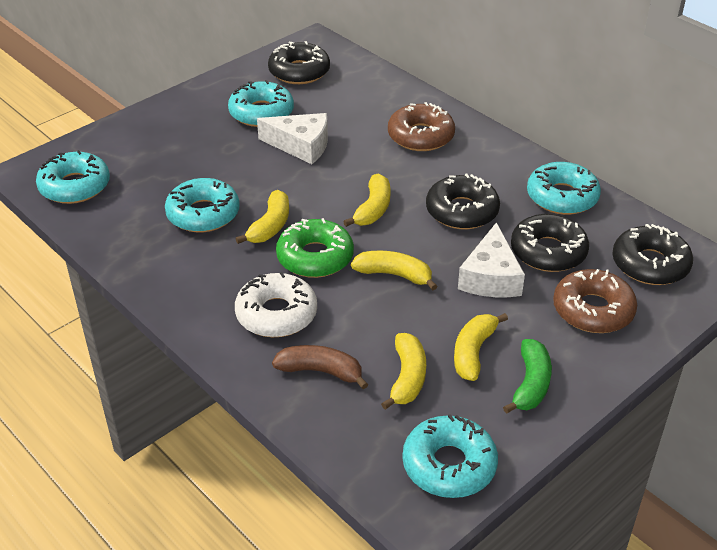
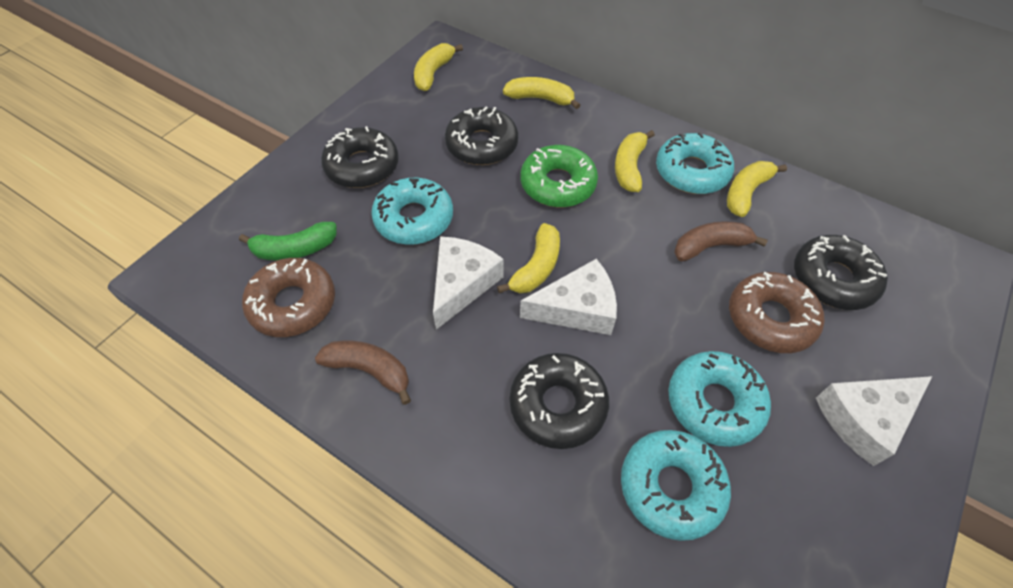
brown banana: 1 -> 2
turquoise donut: 5 -> 4
white cheese: 2 -> 3
white donut: 1 -> 0

